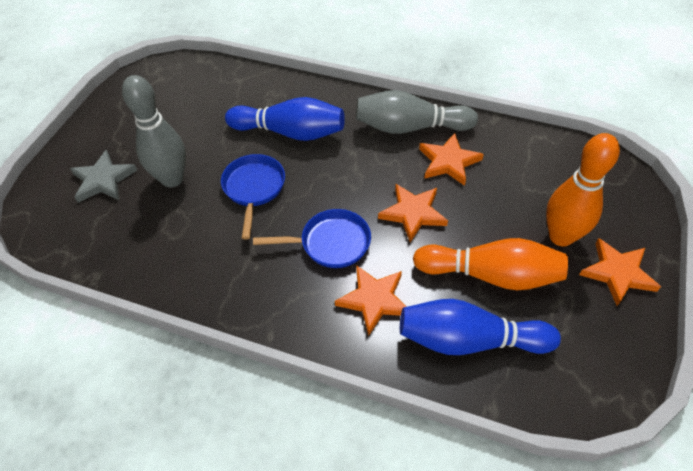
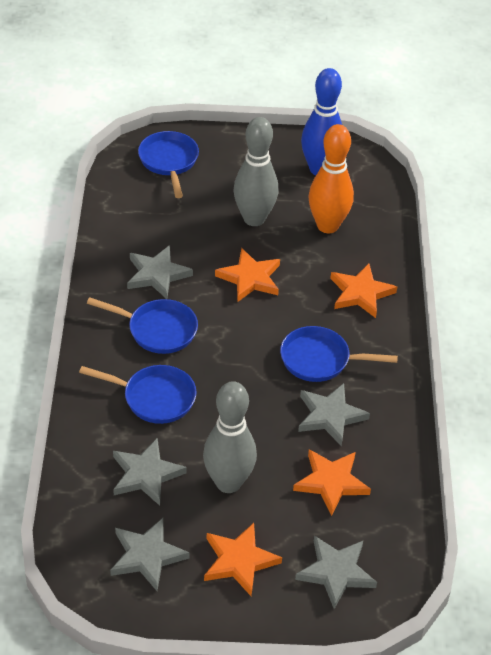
blue bowling pin: 2 -> 1
blue pan: 2 -> 4
grey star: 1 -> 5
orange bowling pin: 2 -> 1

